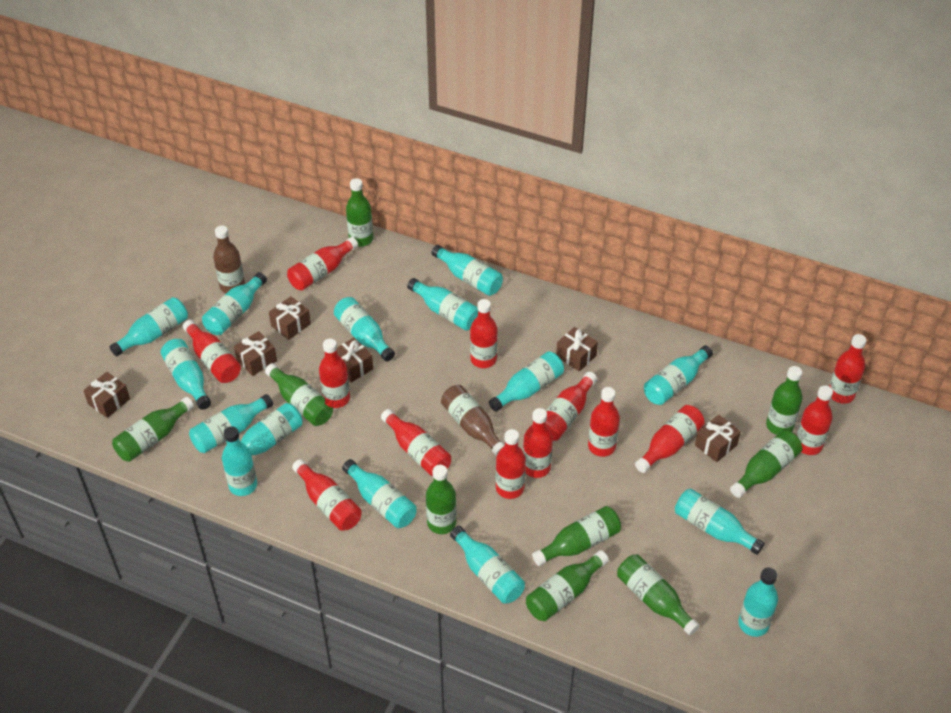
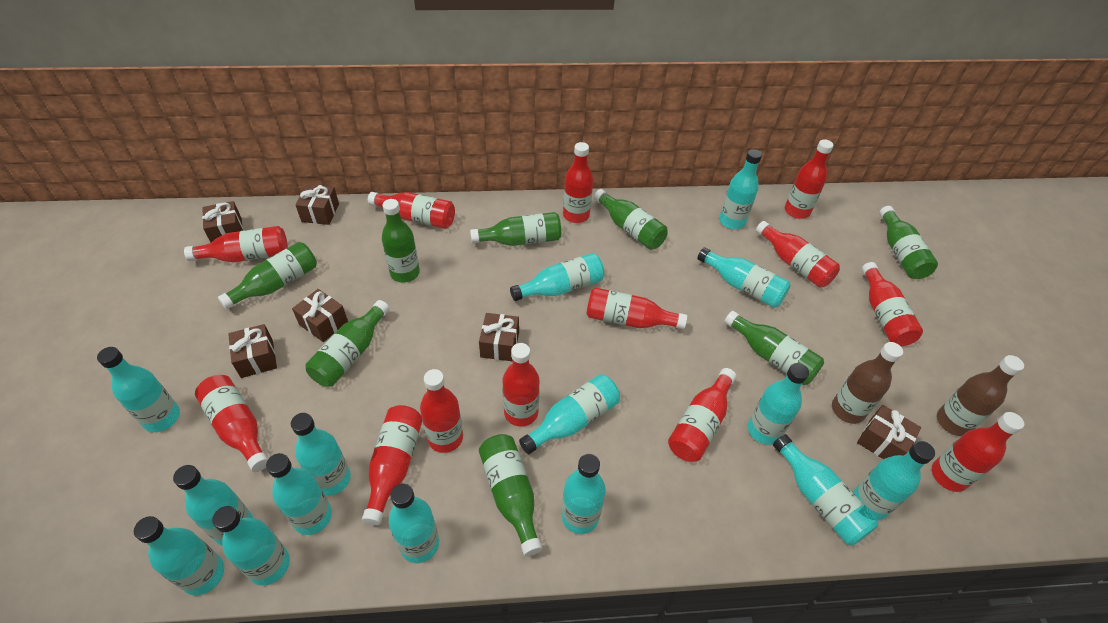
green bottle: 9 -> 8

